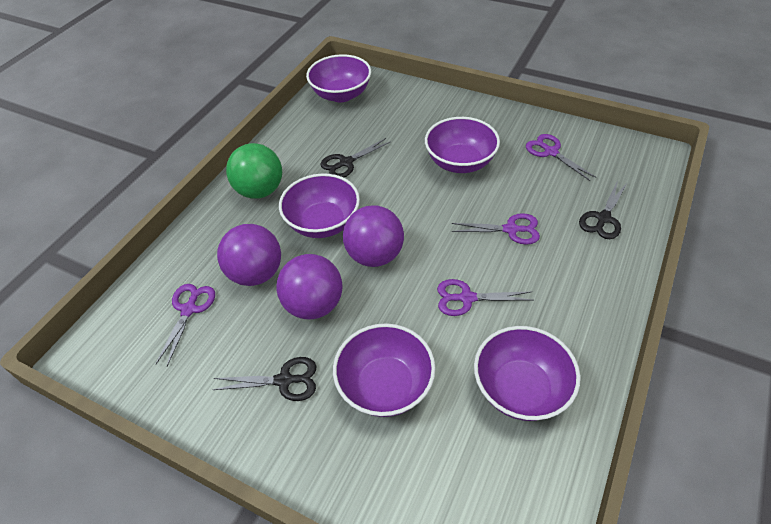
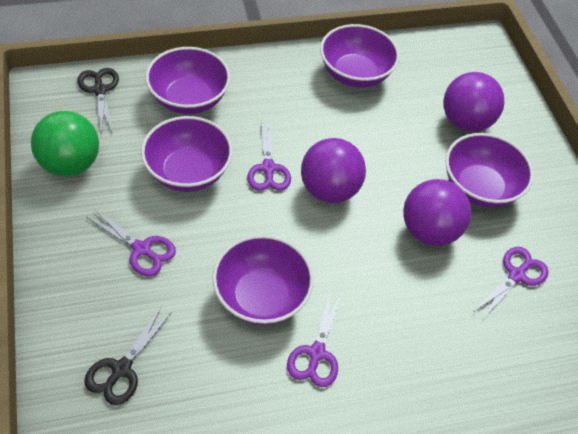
black scissors: 3 -> 2

